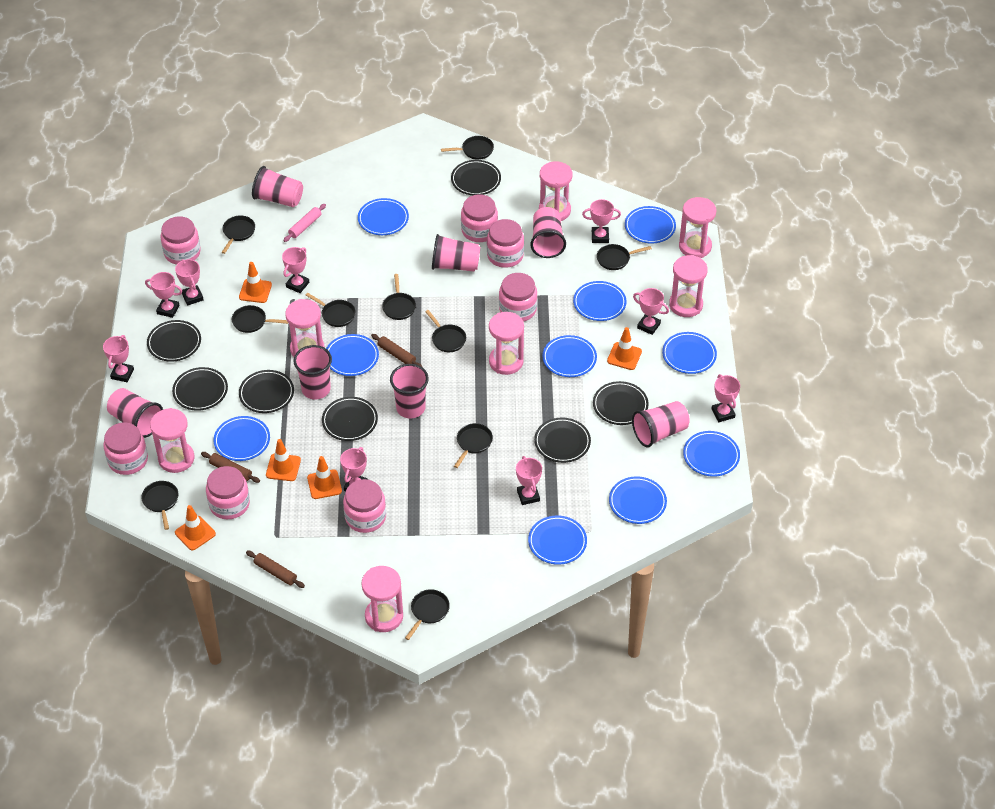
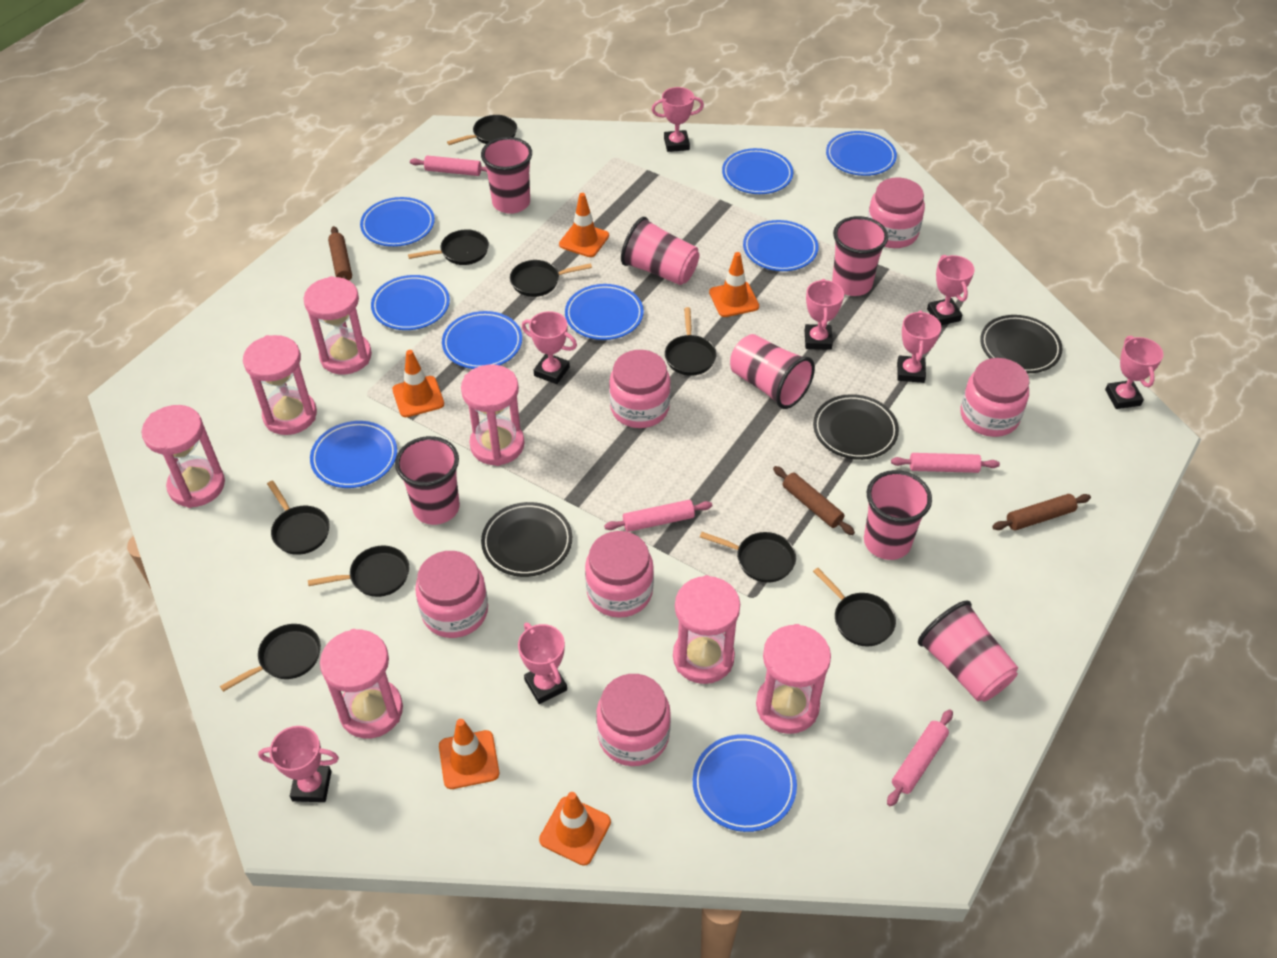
black pan: 10 -> 9
black plate: 7 -> 3
blue plate: 10 -> 9
pink jar: 7 -> 6
pink rolling pin: 1 -> 4
pink trophy: 9 -> 8

